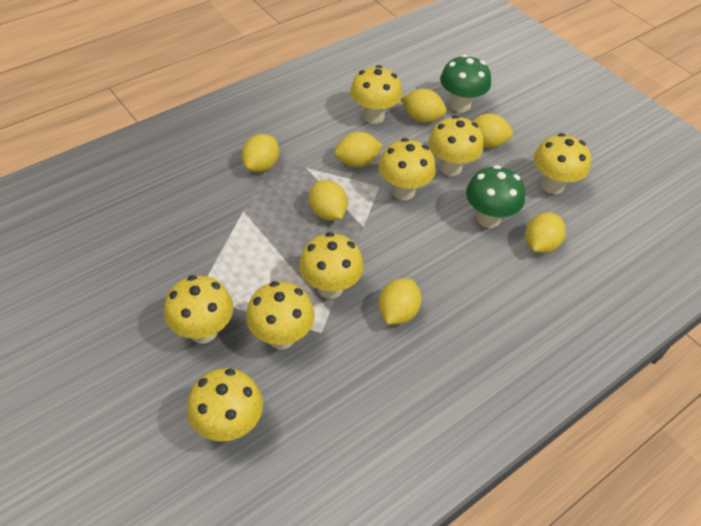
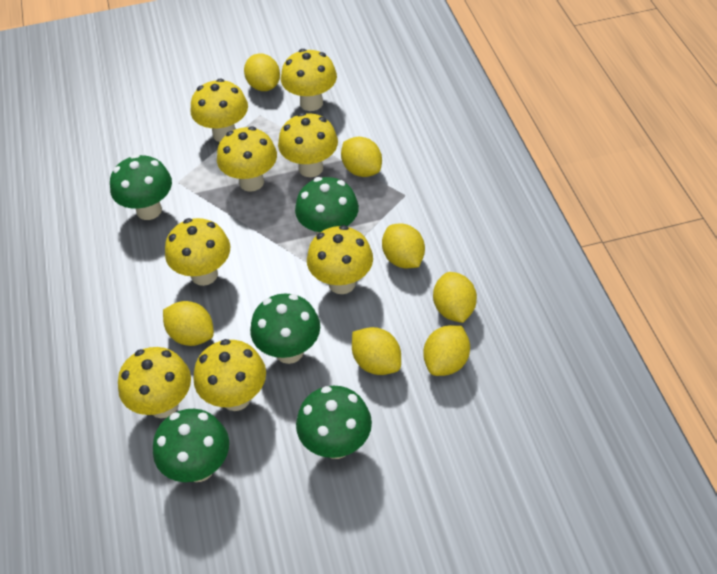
green mushroom: 2 -> 5

